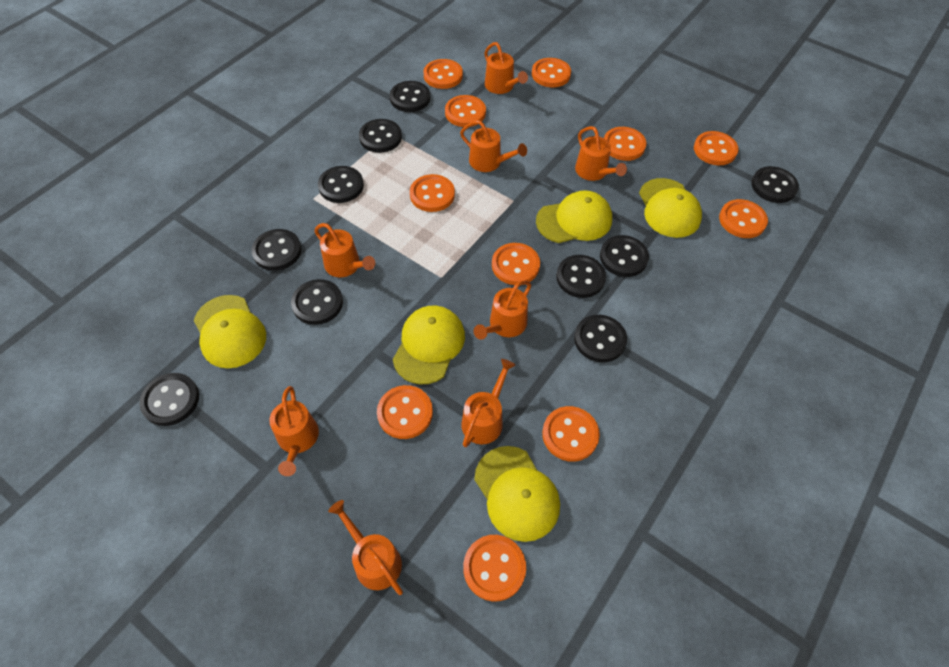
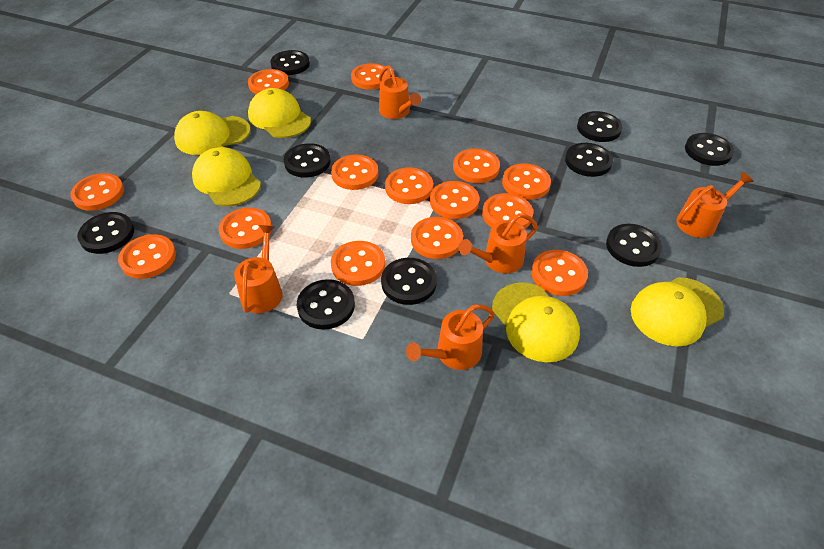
black button: 10 -> 9
orange button: 11 -> 14
orange watering can: 8 -> 5

